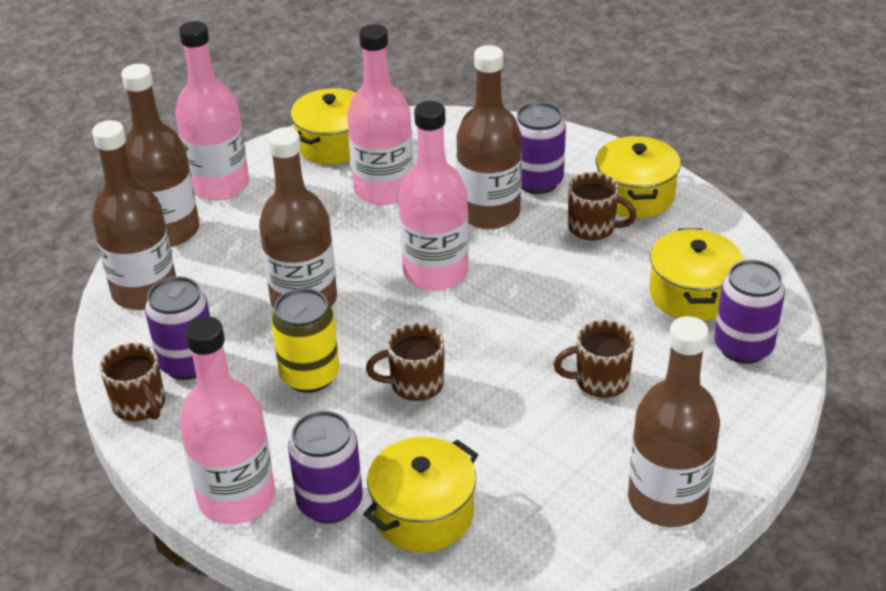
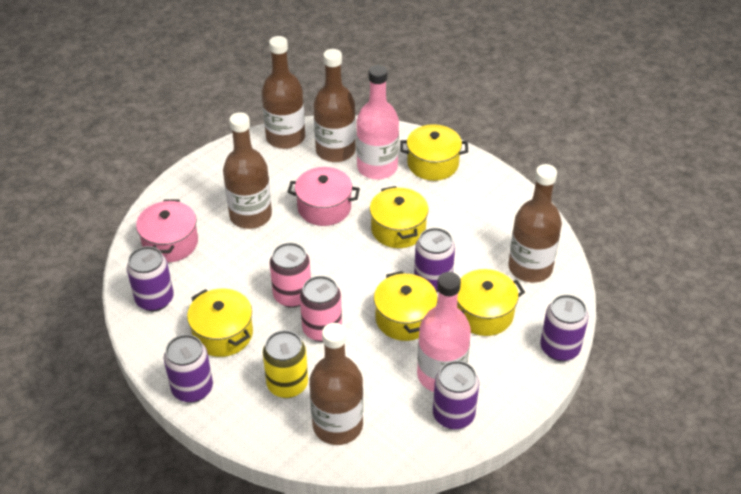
brown mug: 4 -> 0
pink bottle: 4 -> 2
pink can: 0 -> 2
pink pot: 0 -> 2
purple can: 4 -> 5
yellow pot: 4 -> 5

